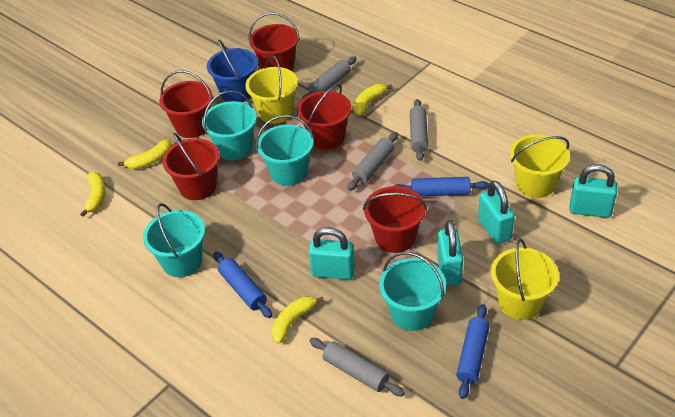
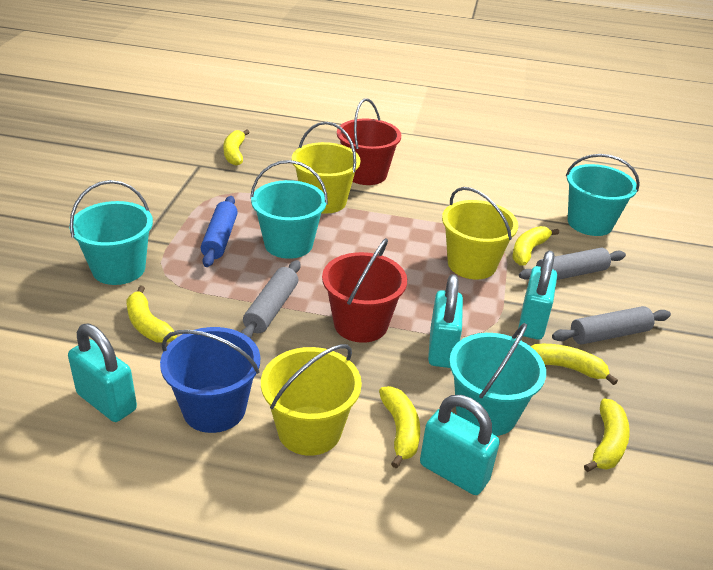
blue rolling pin: 3 -> 1
grey rolling pin: 4 -> 3
red bucket: 5 -> 2
yellow banana: 4 -> 6

